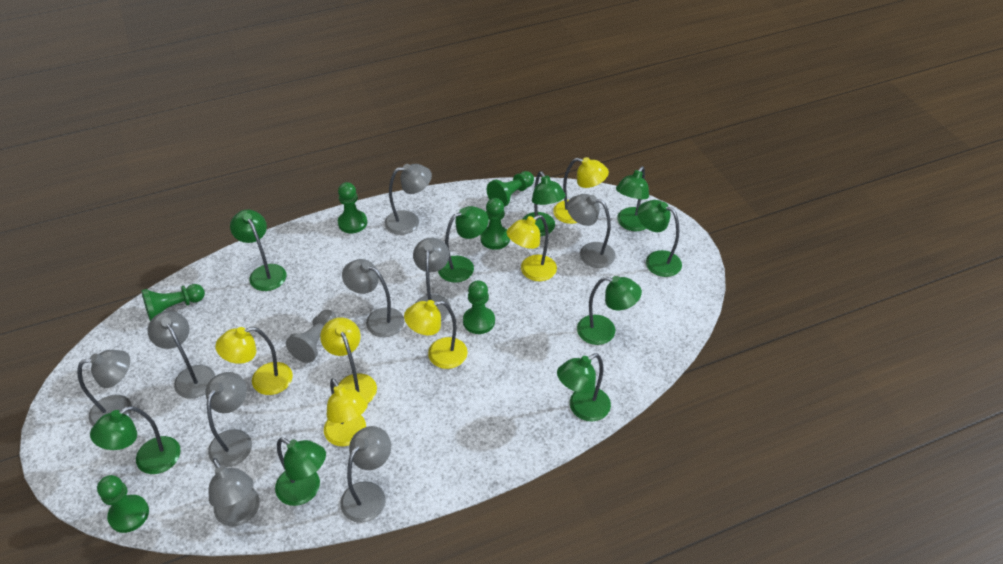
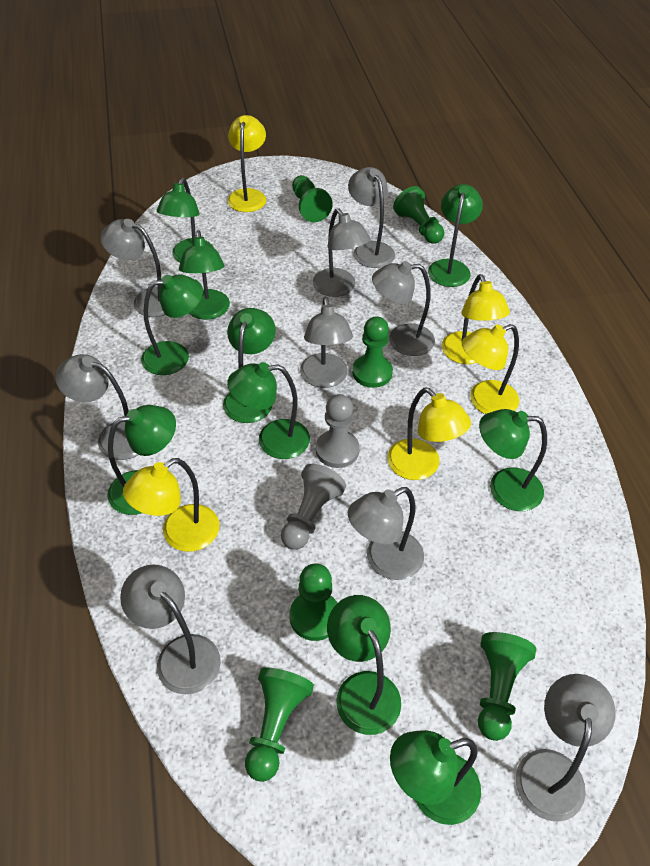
green lamp: 9 -> 10
grey pawn: 1 -> 2
yellow lamp: 6 -> 5

